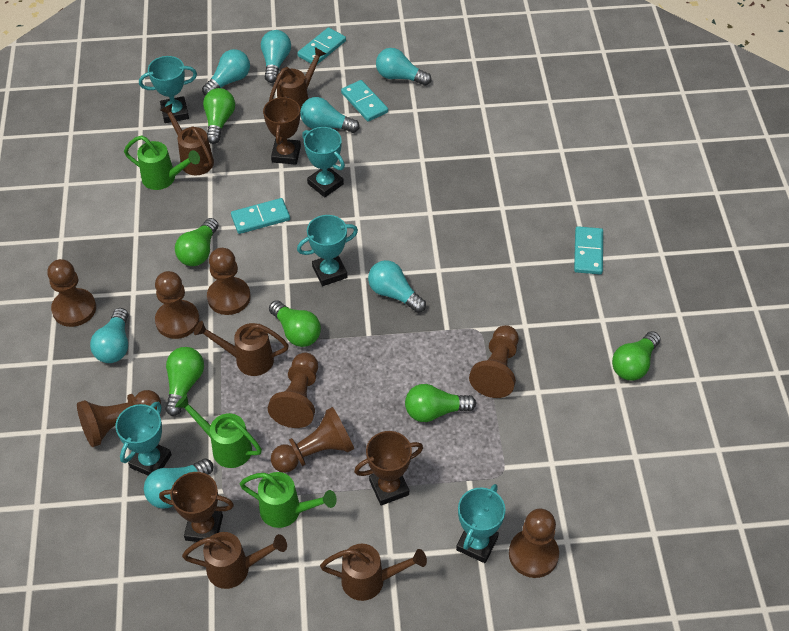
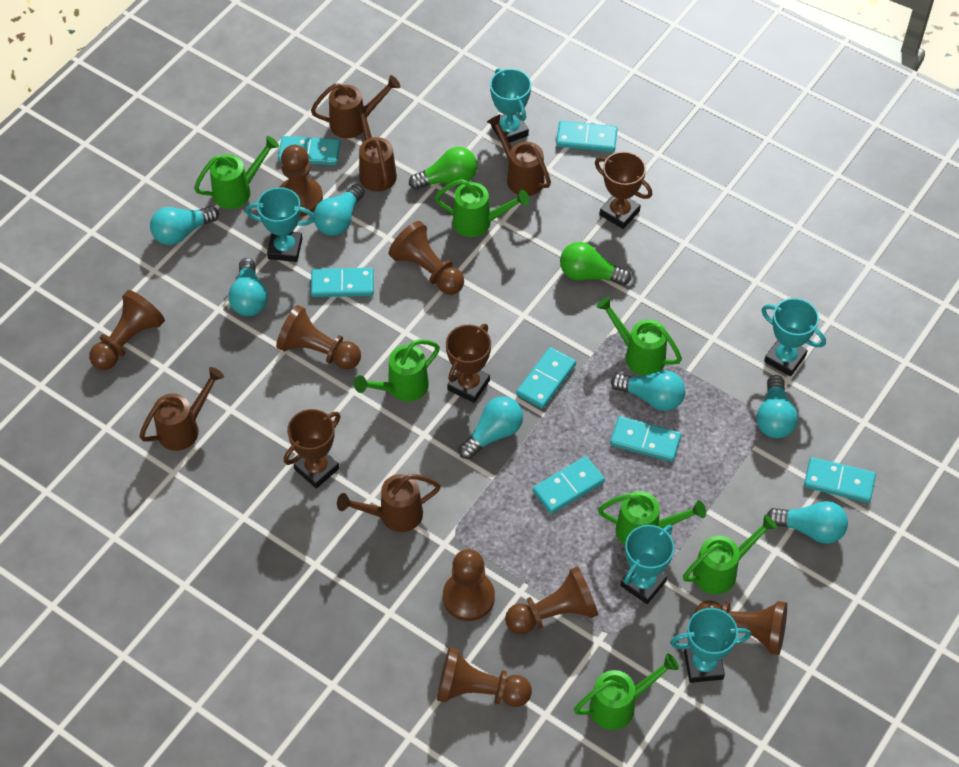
green light bulb: 6 -> 2
green watering can: 3 -> 7
turquoise domino: 4 -> 7

